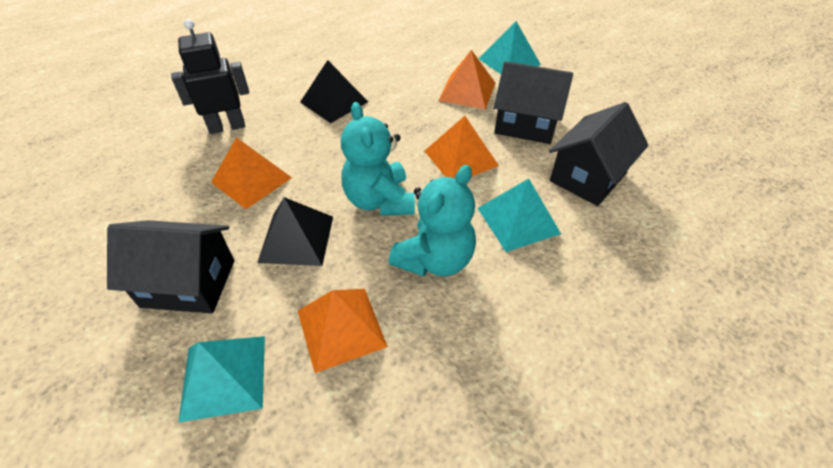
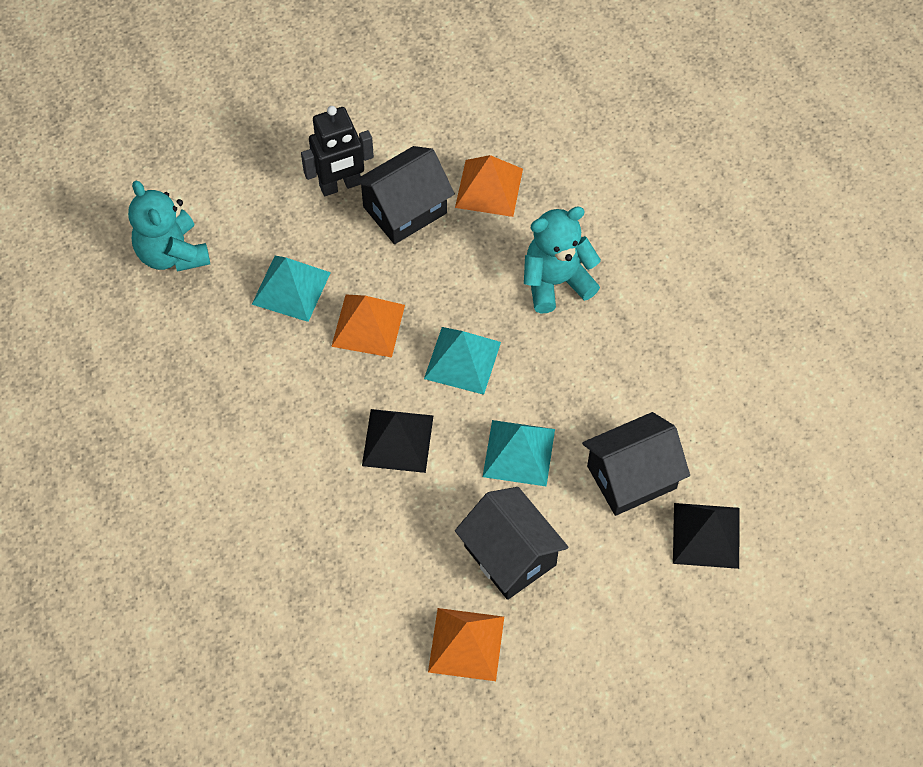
orange pyramid: 4 -> 3

